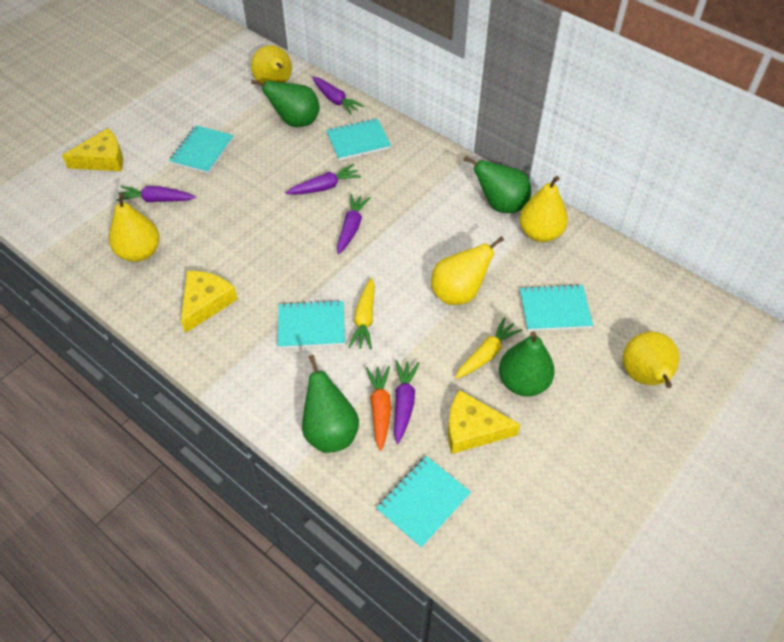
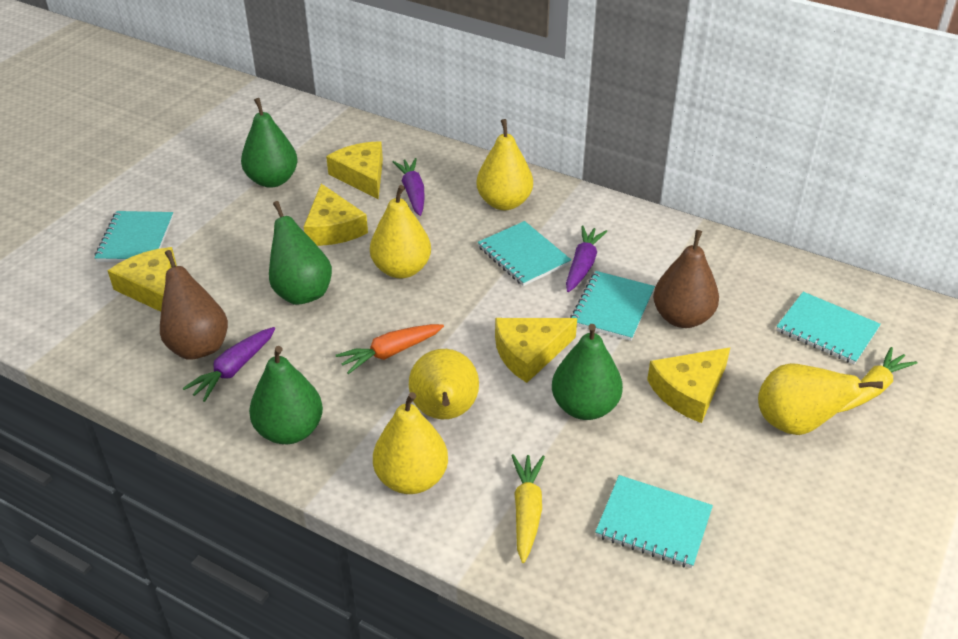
brown pear: 0 -> 2
purple carrot: 5 -> 3
yellow cheese: 3 -> 5

